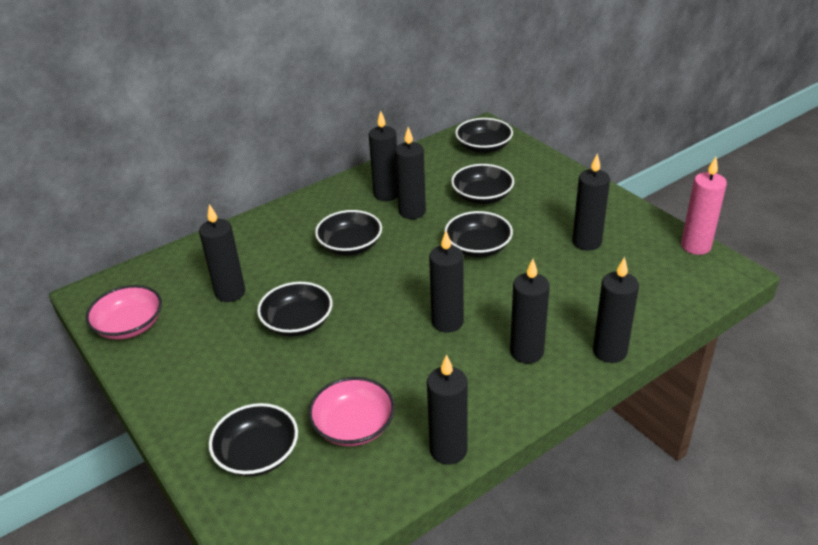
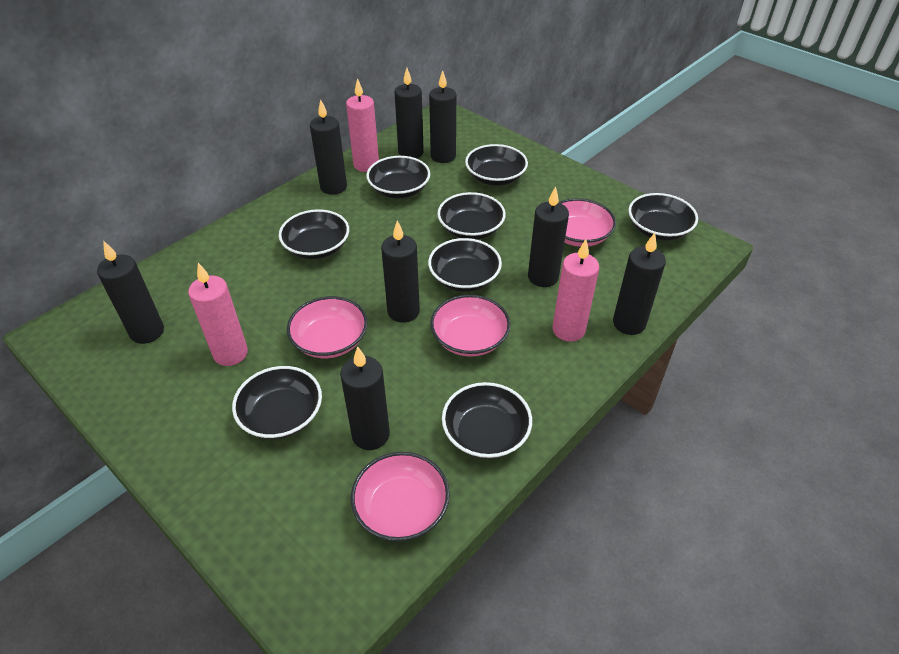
black bowl: 6 -> 8
pink bowl: 2 -> 4
pink candle: 1 -> 3

